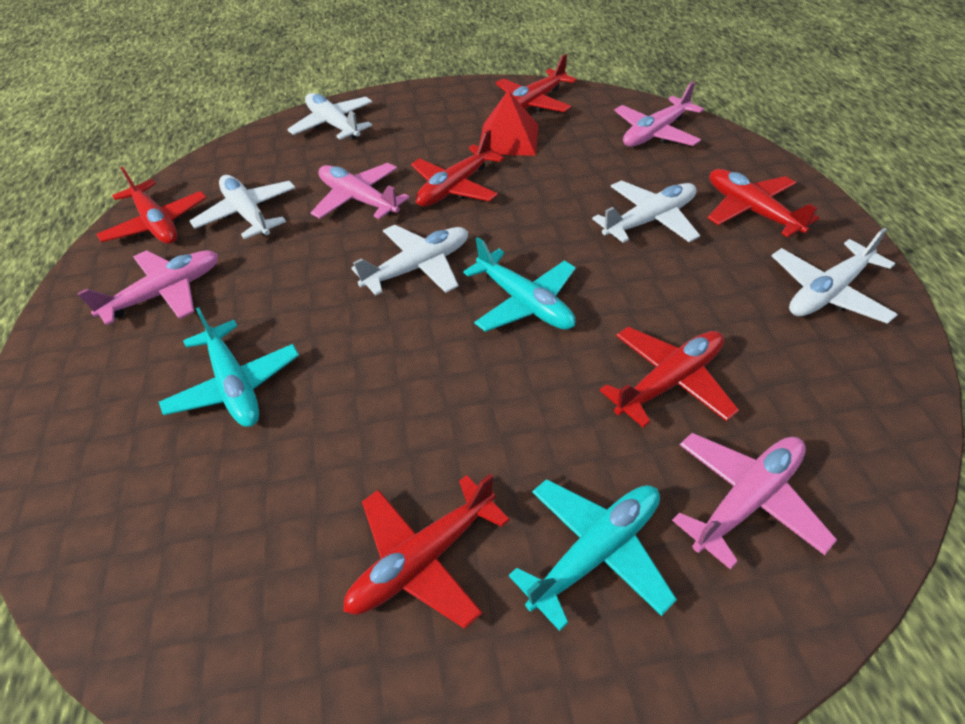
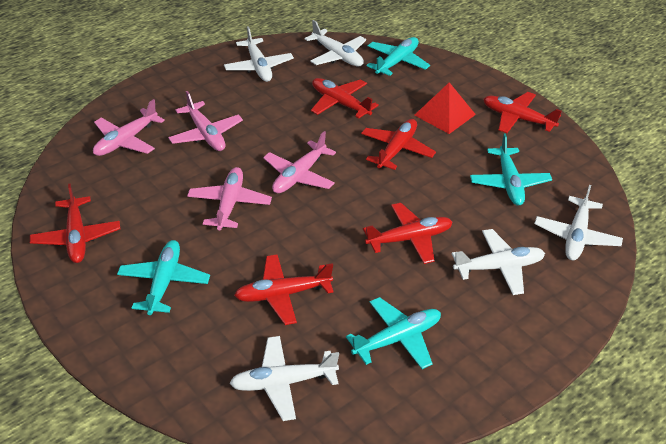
turquoise plane: 3 -> 4

